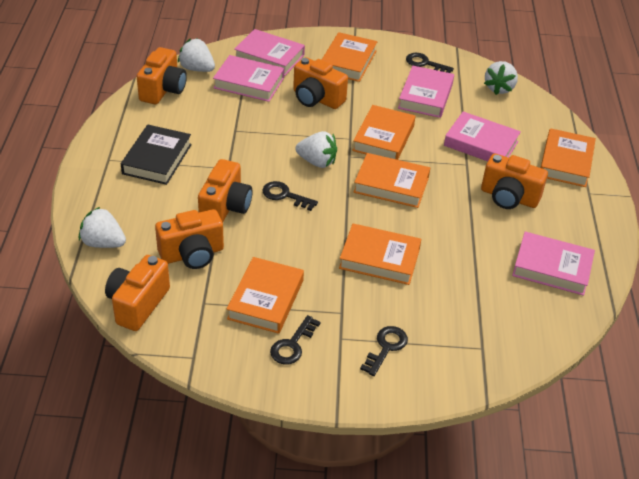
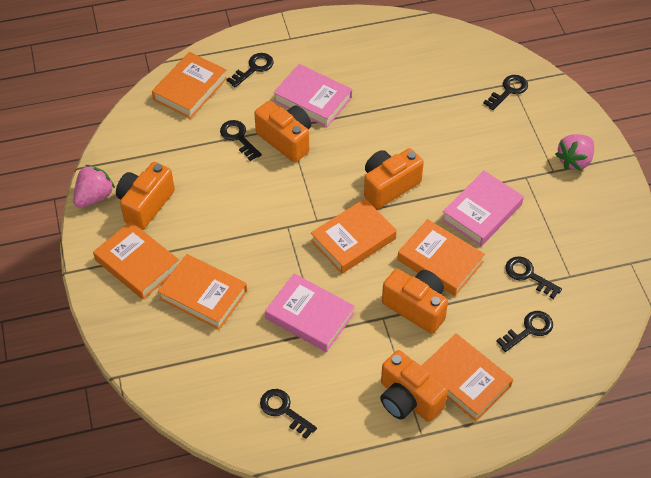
black book: 1 -> 0
black key: 4 -> 6
orange camera: 6 -> 5
pink book: 5 -> 3
pink strawberry: 0 -> 2
white strawberry: 4 -> 0

